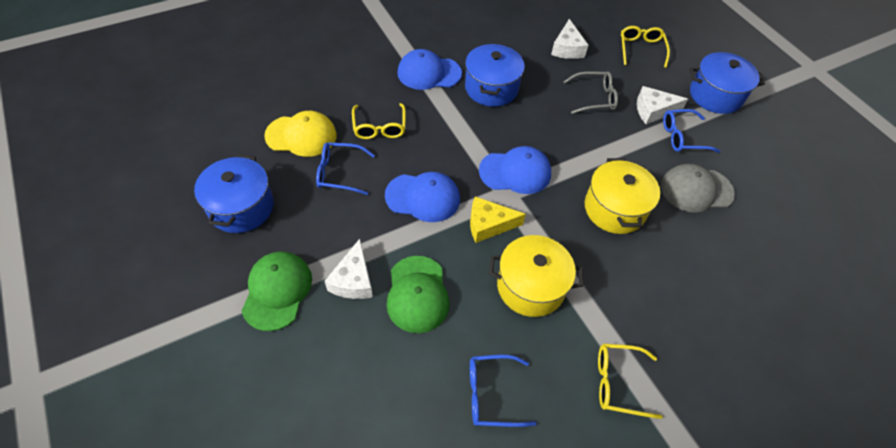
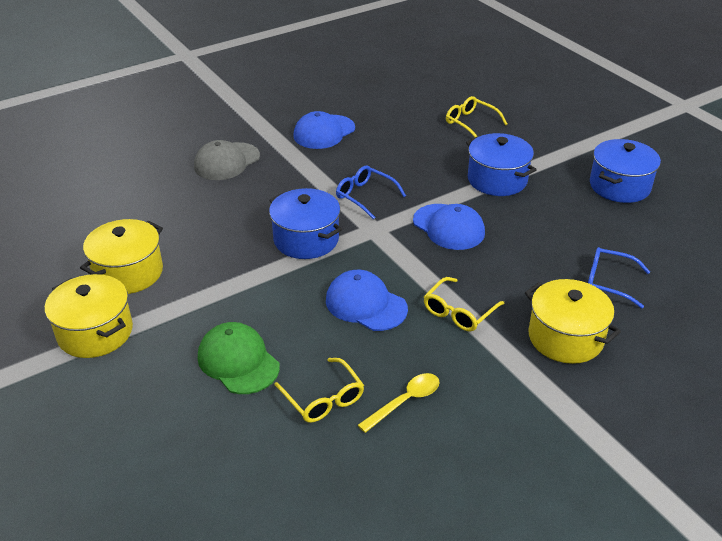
blue glasses: 3 -> 2
green cap: 2 -> 1
grey glasses: 1 -> 0
white cheese: 3 -> 0
yellow cap: 1 -> 0
yellow cheese: 1 -> 0
yellow pot: 2 -> 3
yellow spoon: 0 -> 1

